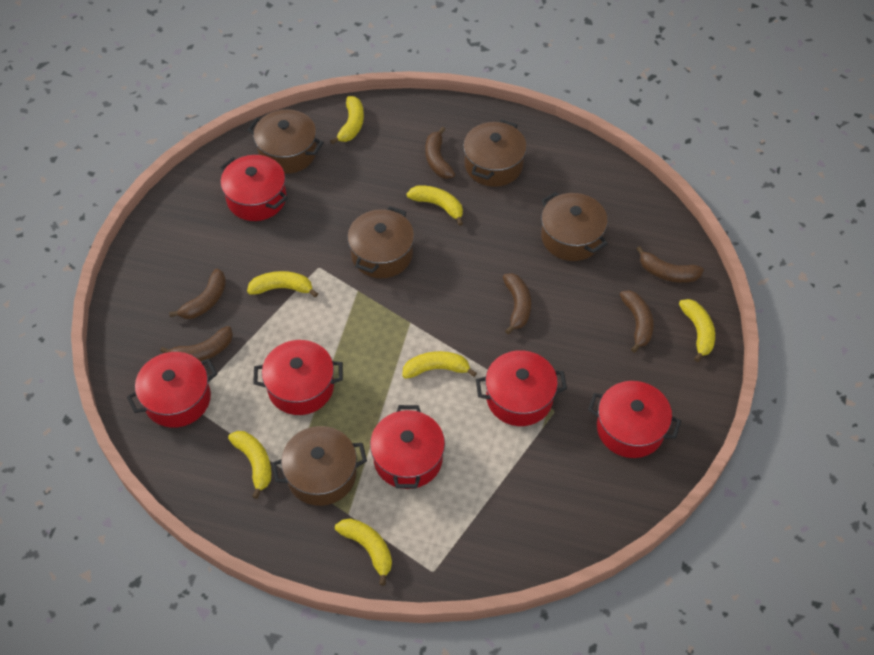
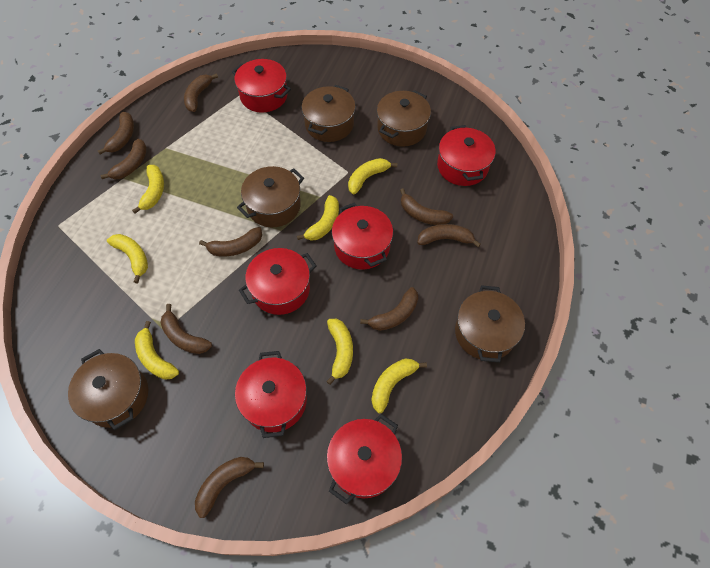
brown banana: 6 -> 9

